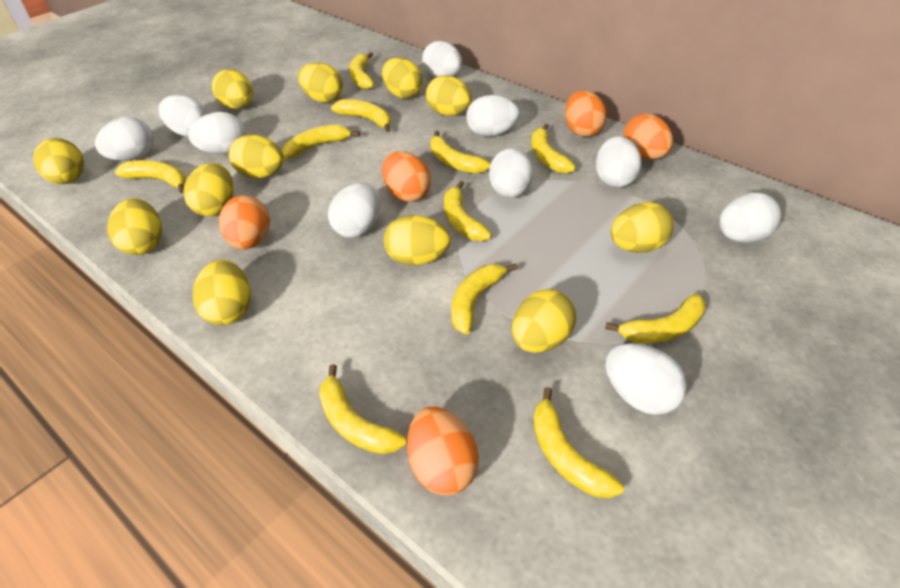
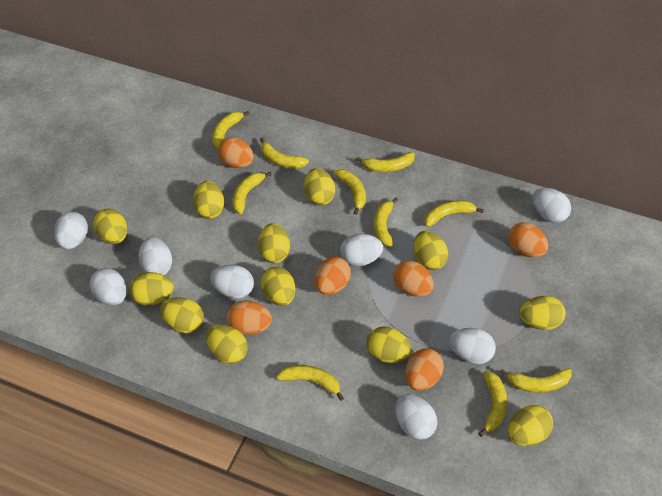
orange egg: 5 -> 6
white egg: 10 -> 8
yellow banana: 11 -> 10

